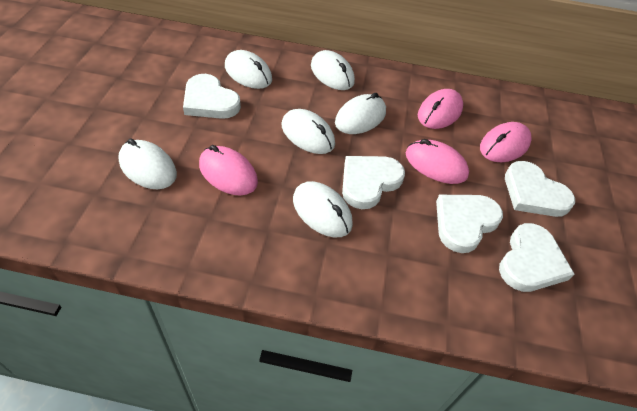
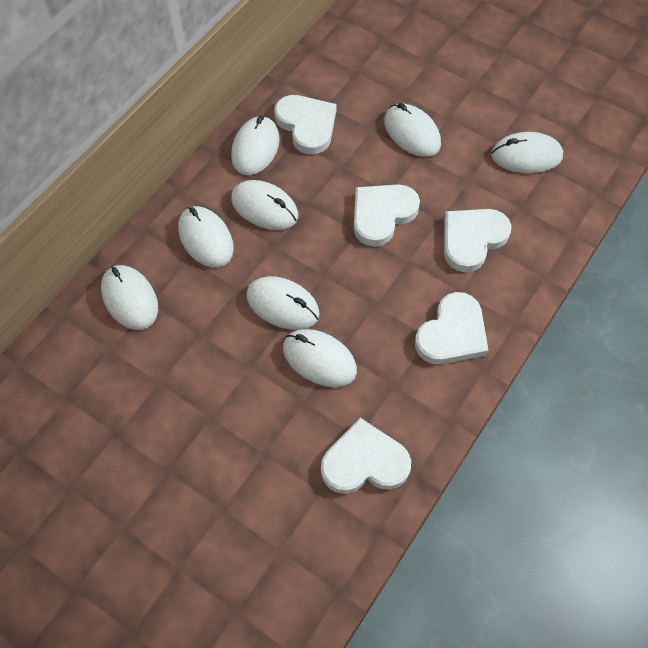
pink mouse: 4 -> 0
white mouse: 6 -> 8

